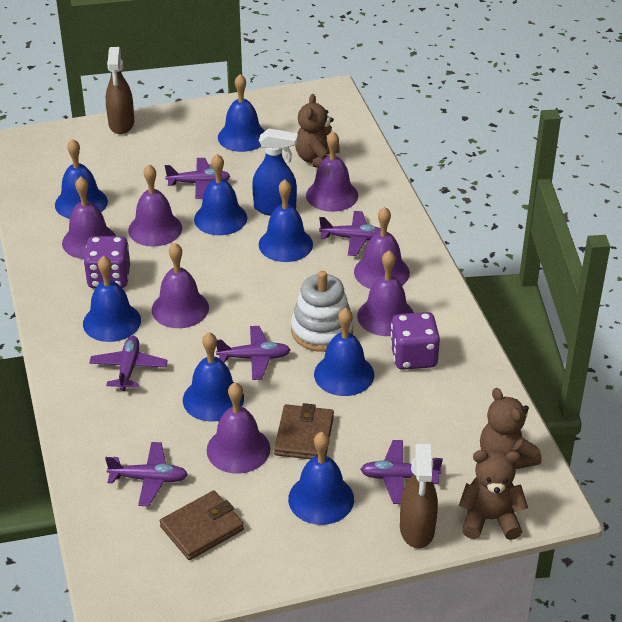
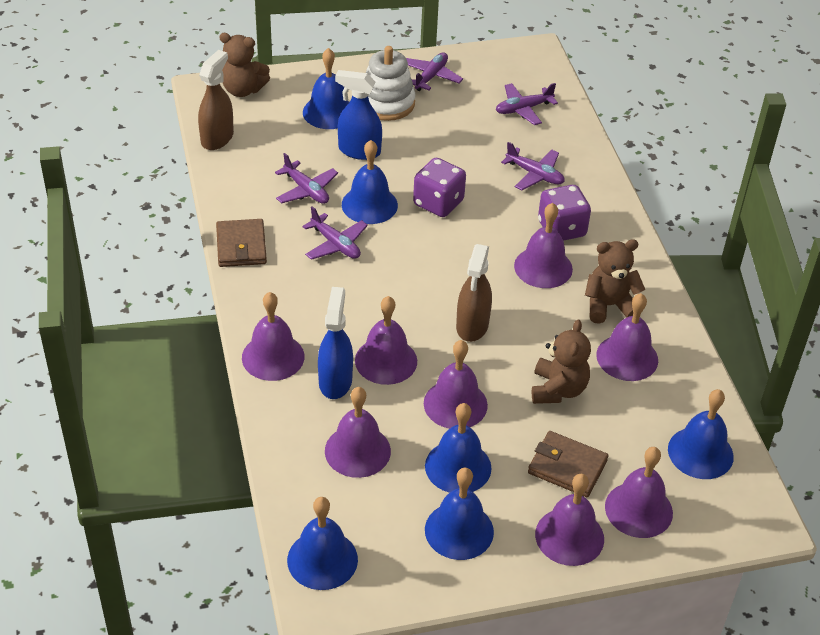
blue bell: 8 -> 6
blue spray bottle: 1 -> 2
purple bell: 7 -> 8
purple plane: 6 -> 5

